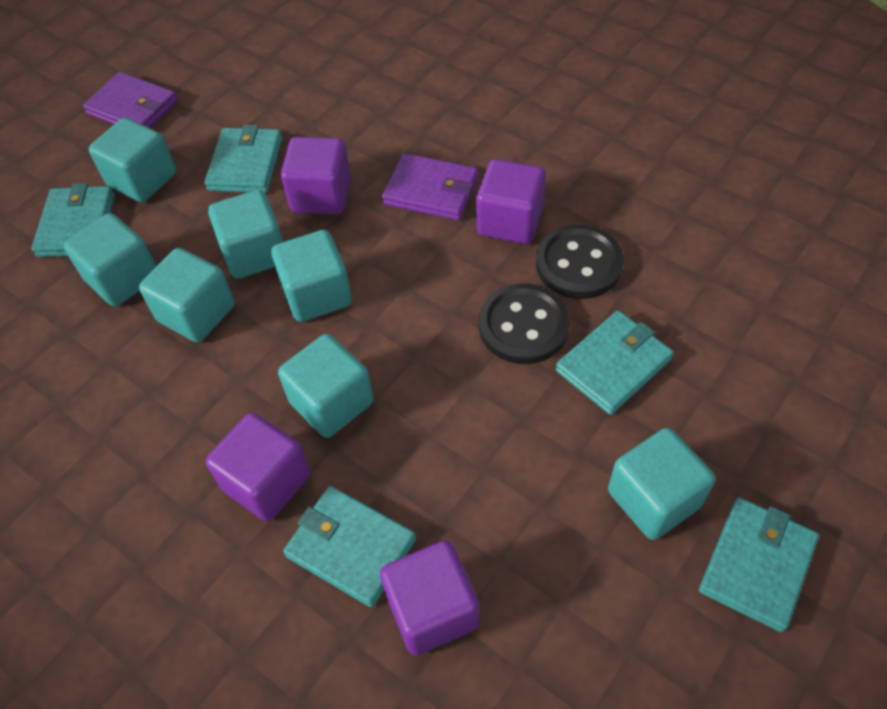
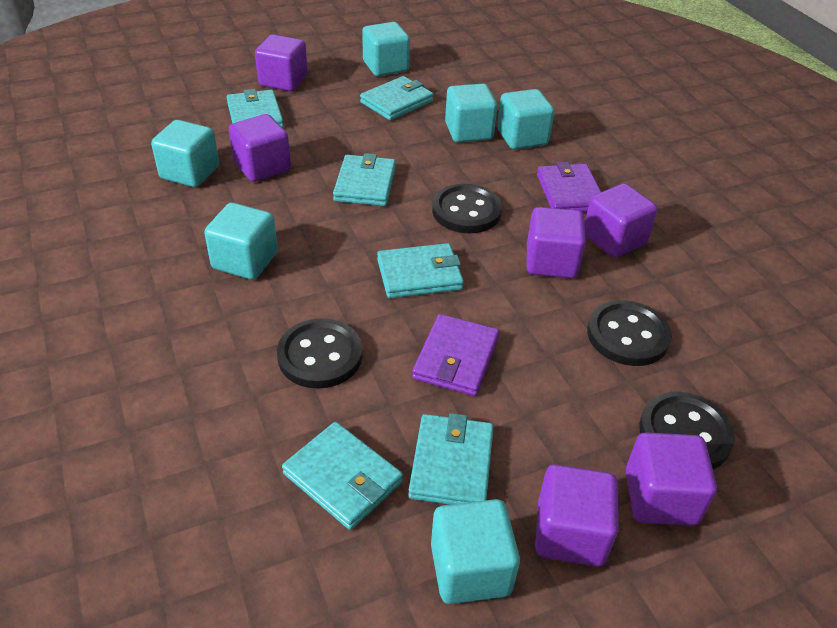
black button: 2 -> 4
purple cube: 4 -> 6
turquoise cube: 7 -> 6
turquoise wallet: 5 -> 6

